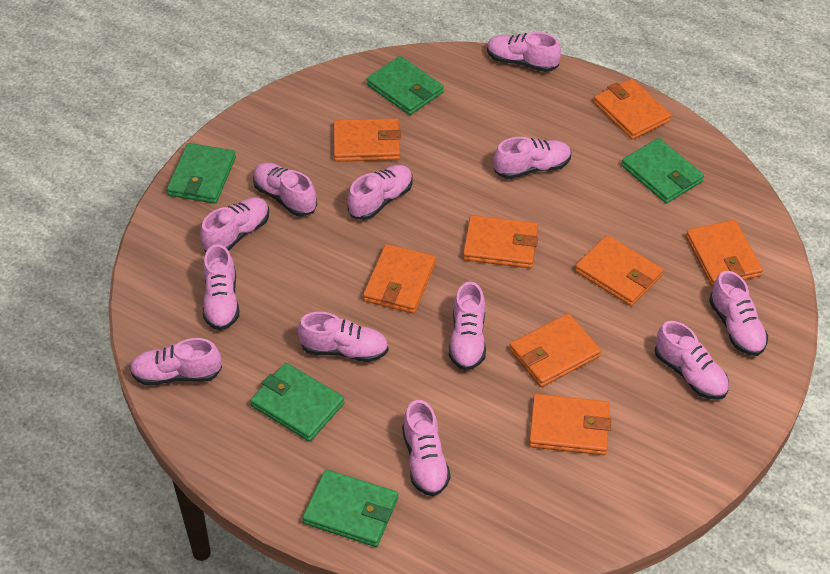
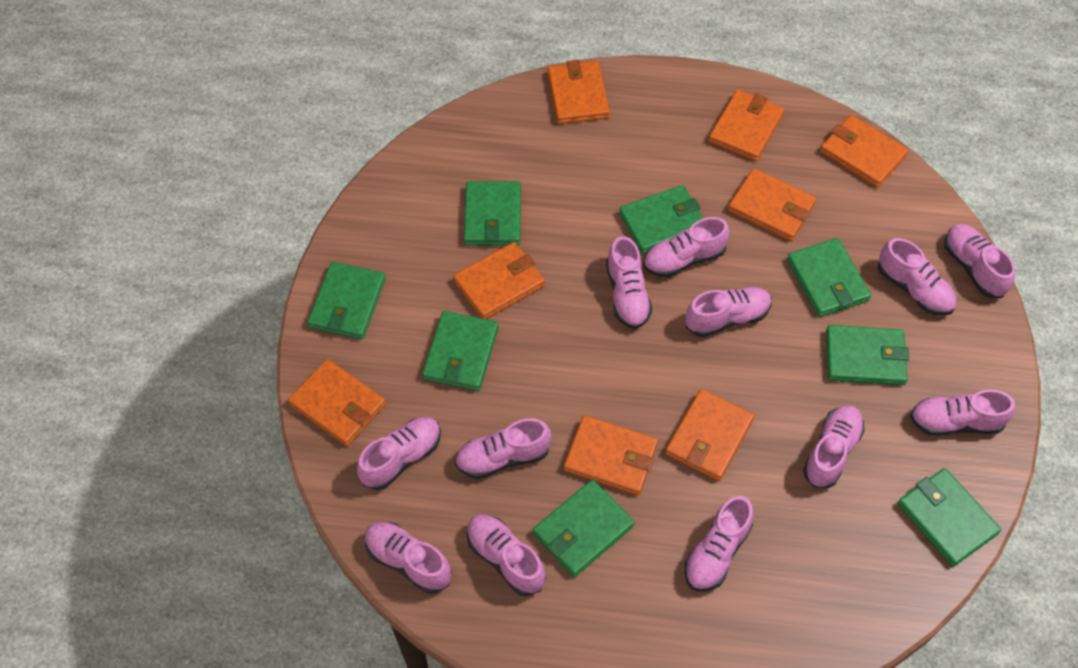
green wallet: 5 -> 8

